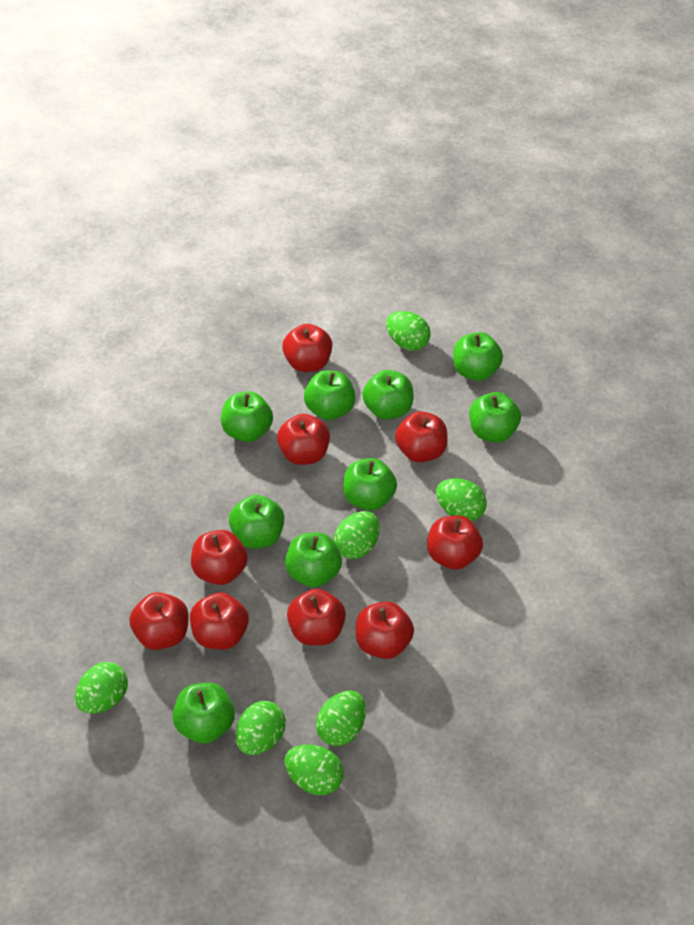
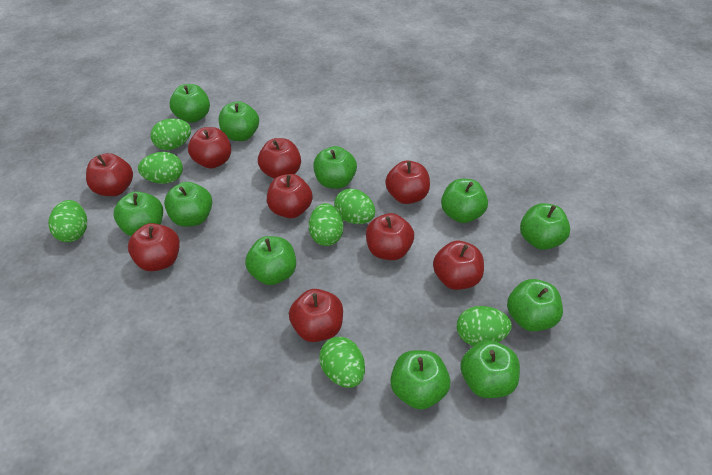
green apple: 9 -> 11

